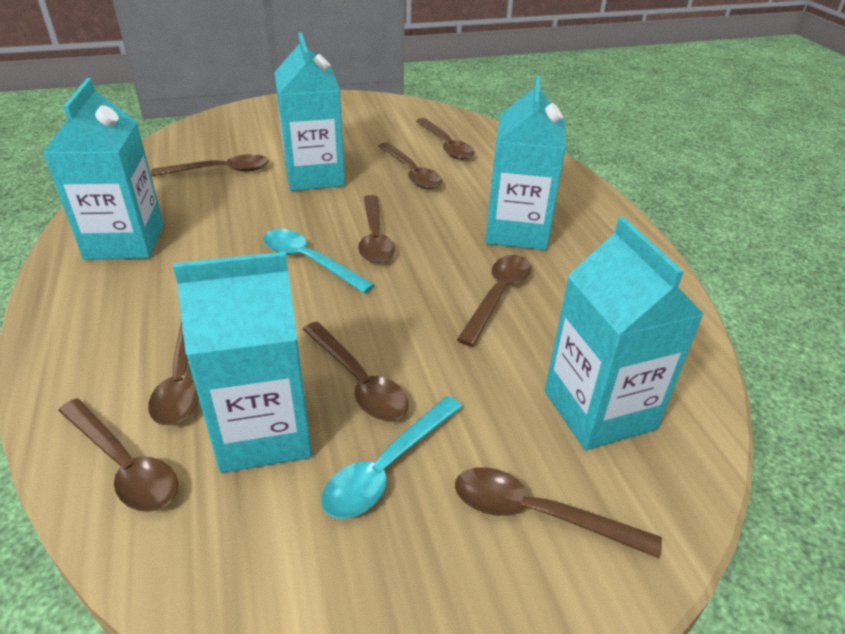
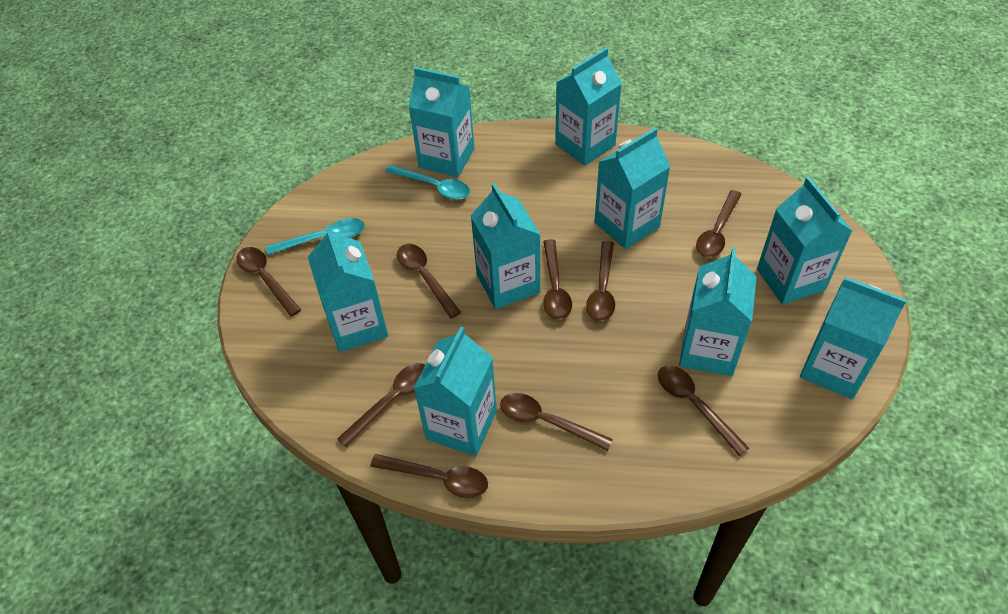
turquoise carton: 5 -> 9

